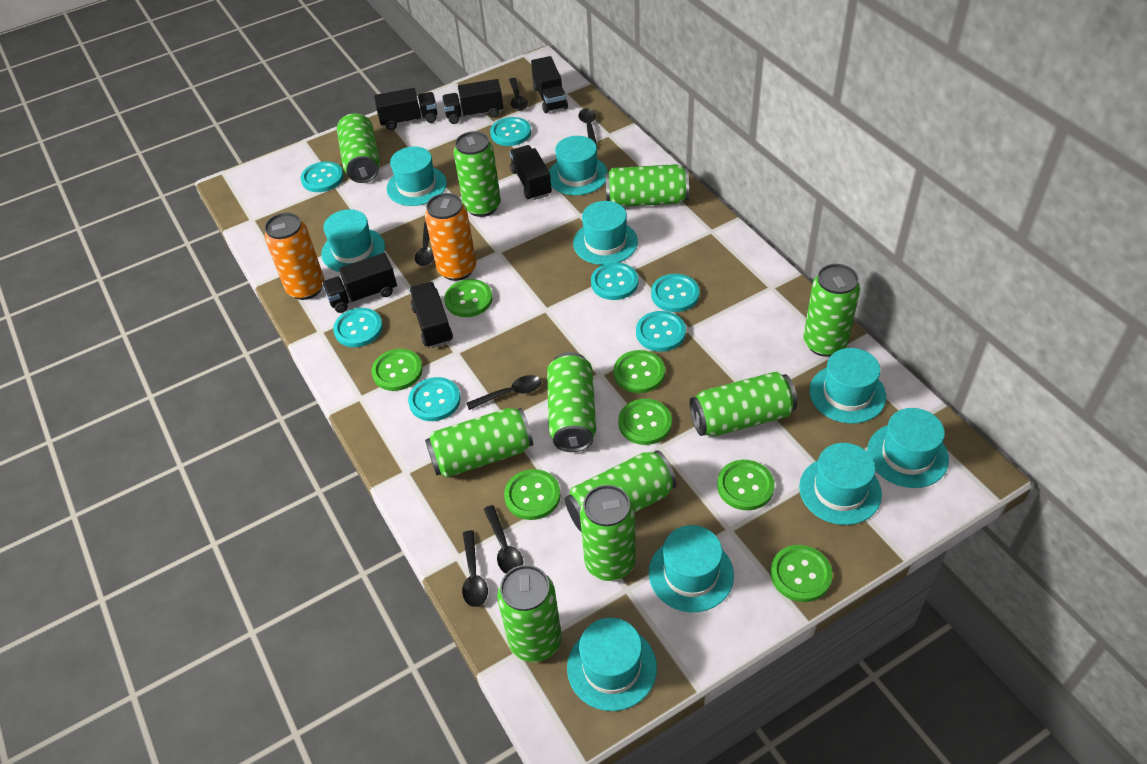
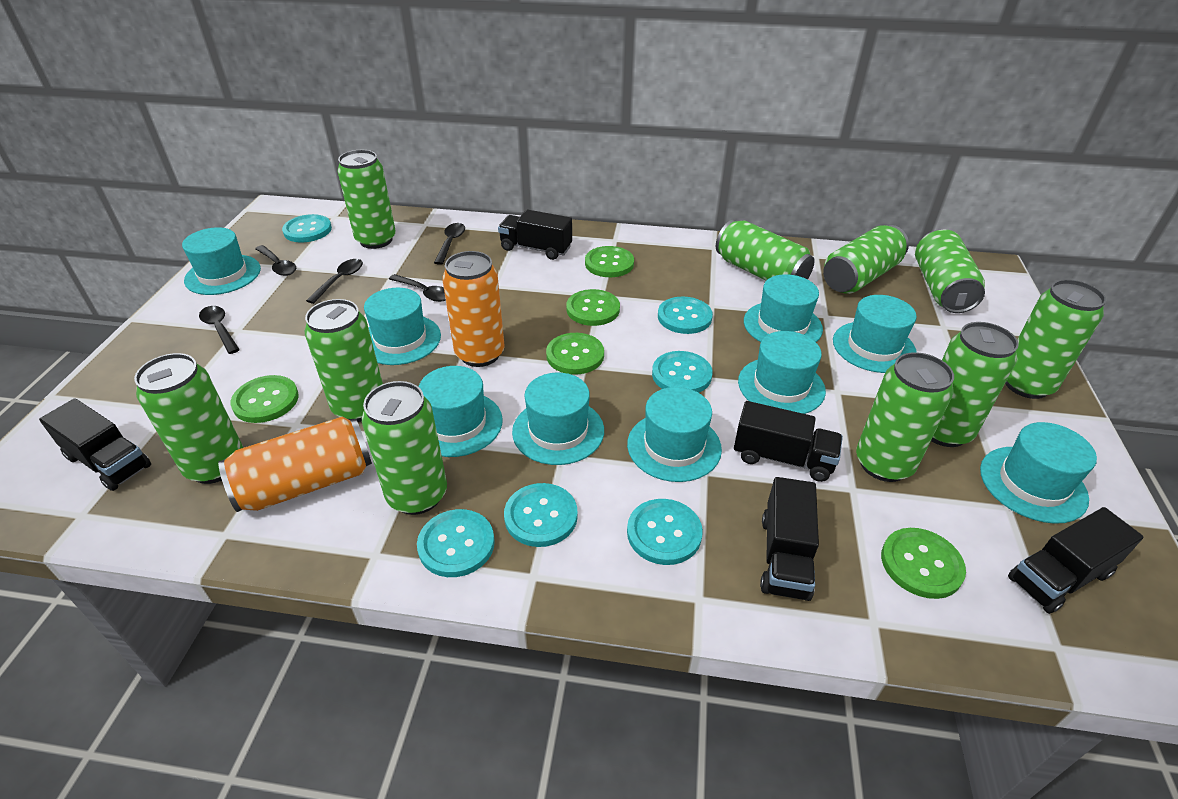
black spoon: 6 -> 5
black truck: 6 -> 5
green button: 7 -> 5
turquoise button: 7 -> 6

